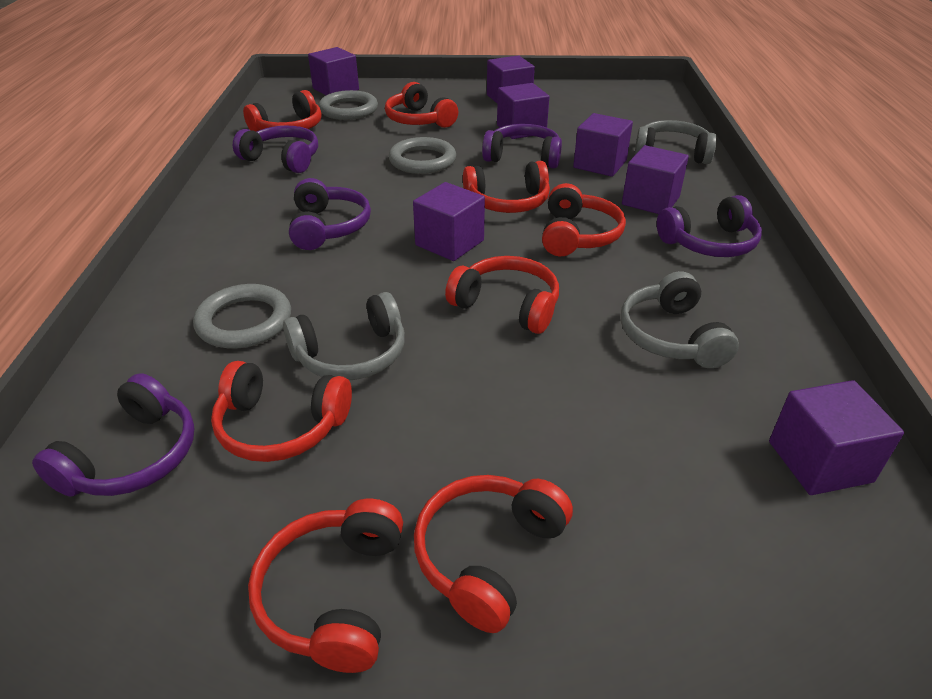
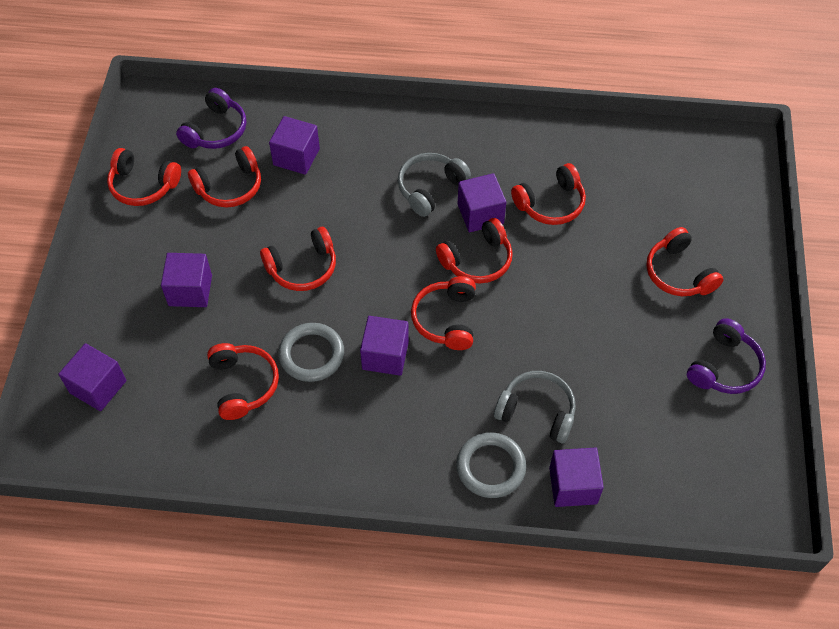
grey headphones: 3 -> 2
grey ring: 3 -> 2
purple cube: 7 -> 6
purple headphones: 5 -> 2

